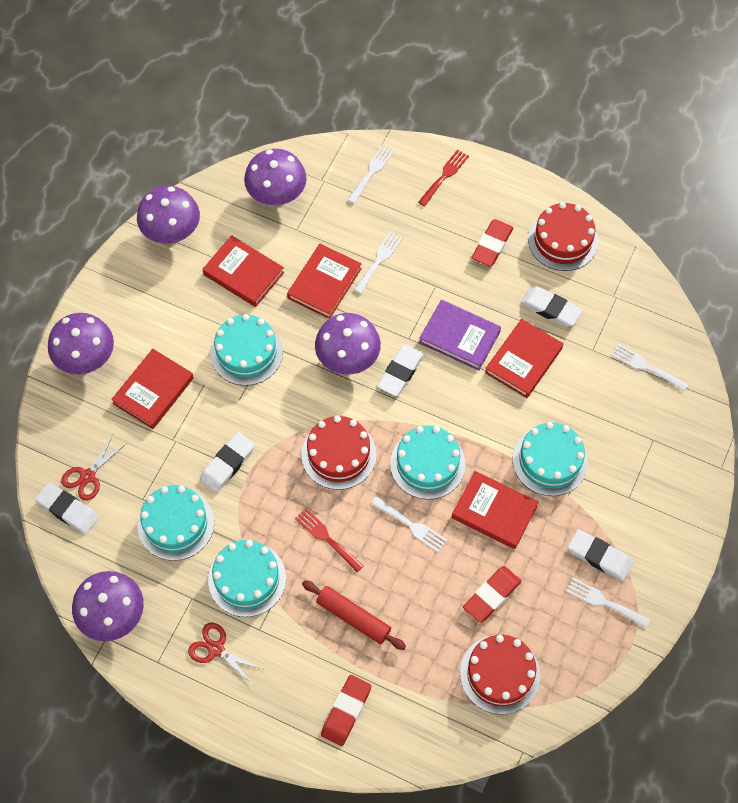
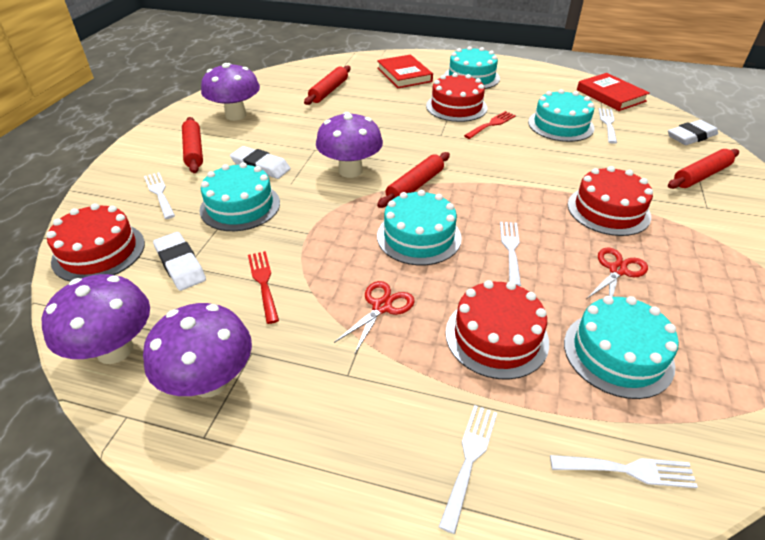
purple book: 1 -> 0
purple mushroom: 5 -> 4
red book: 5 -> 2
red cake: 3 -> 4
red eraser: 3 -> 0
red rolling pin: 1 -> 4
white eraser: 5 -> 3

